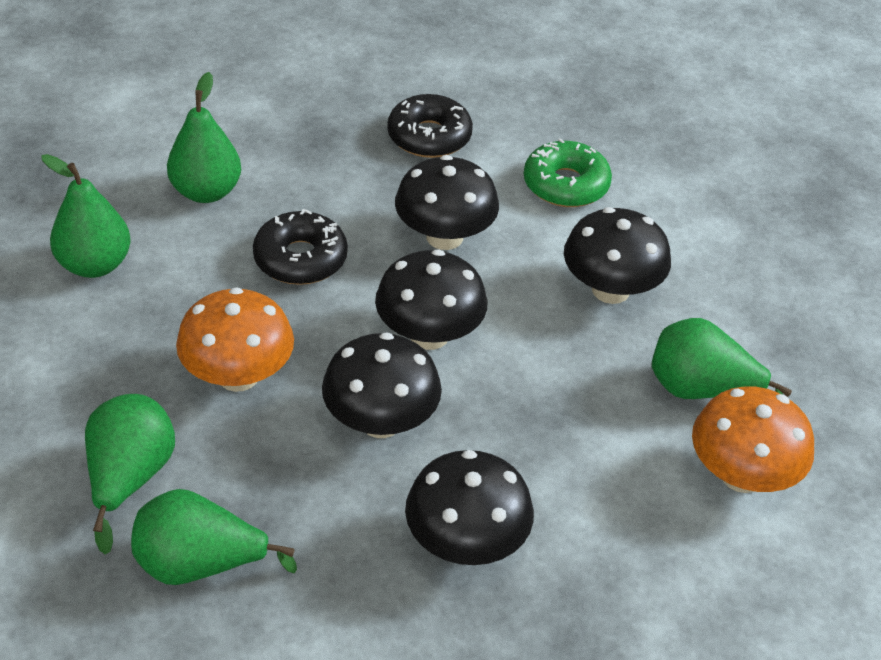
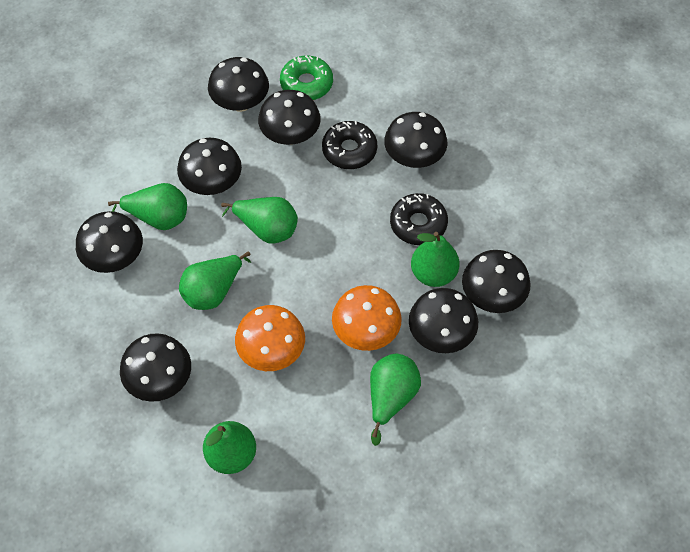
black mushroom: 5 -> 8
green pear: 5 -> 6

